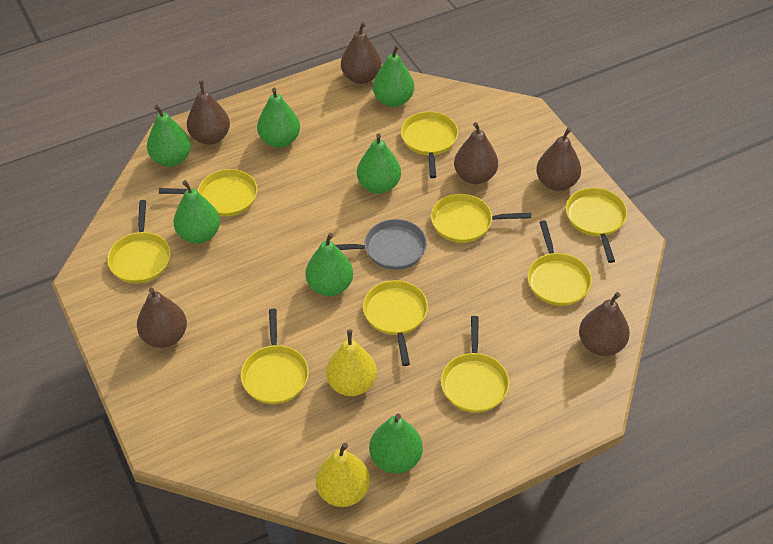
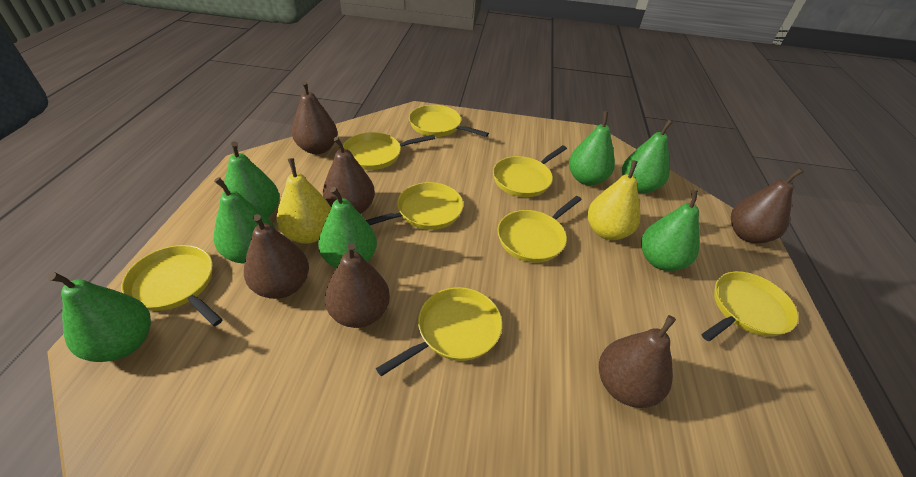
grey pan: 1 -> 0
yellow pan: 9 -> 8

